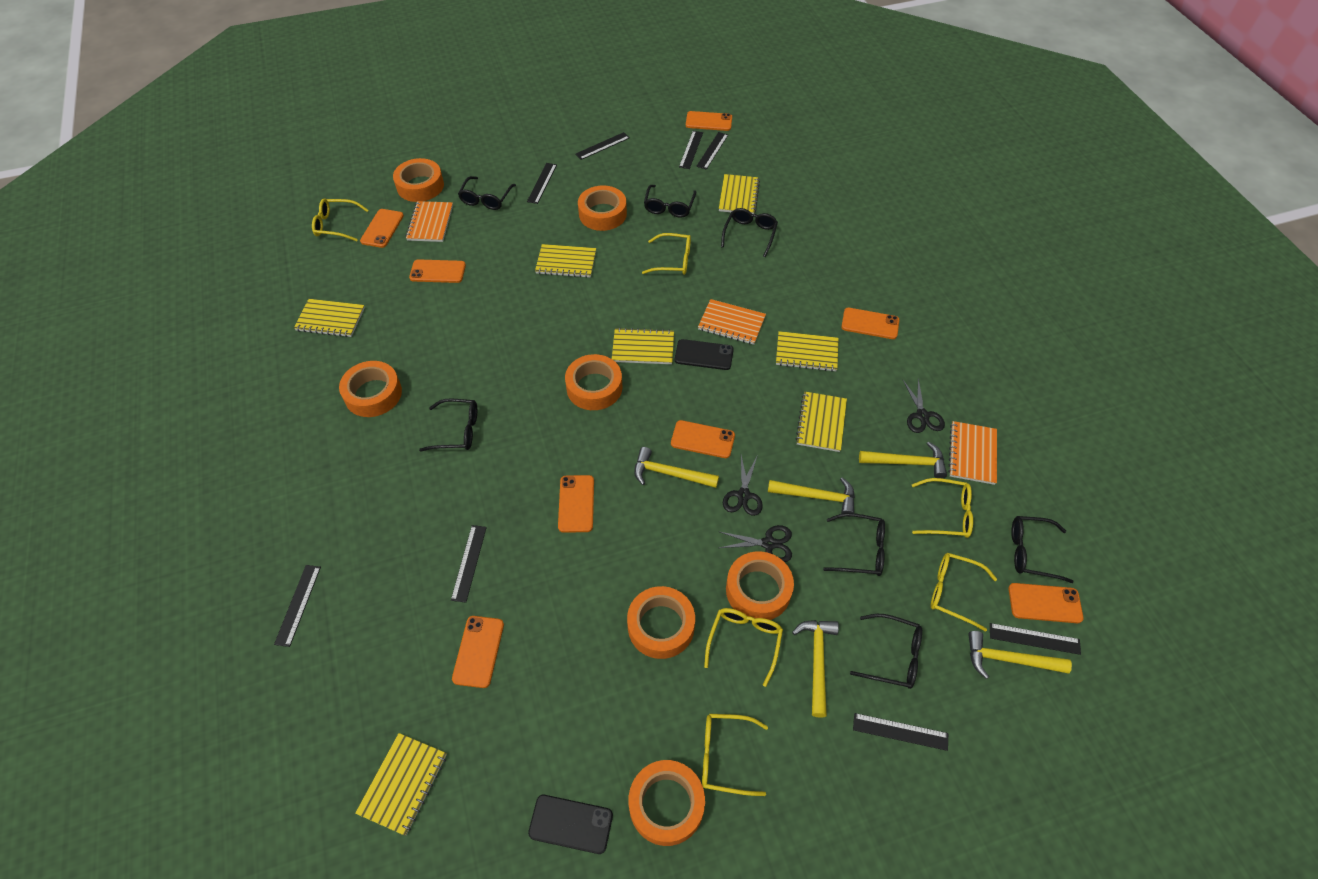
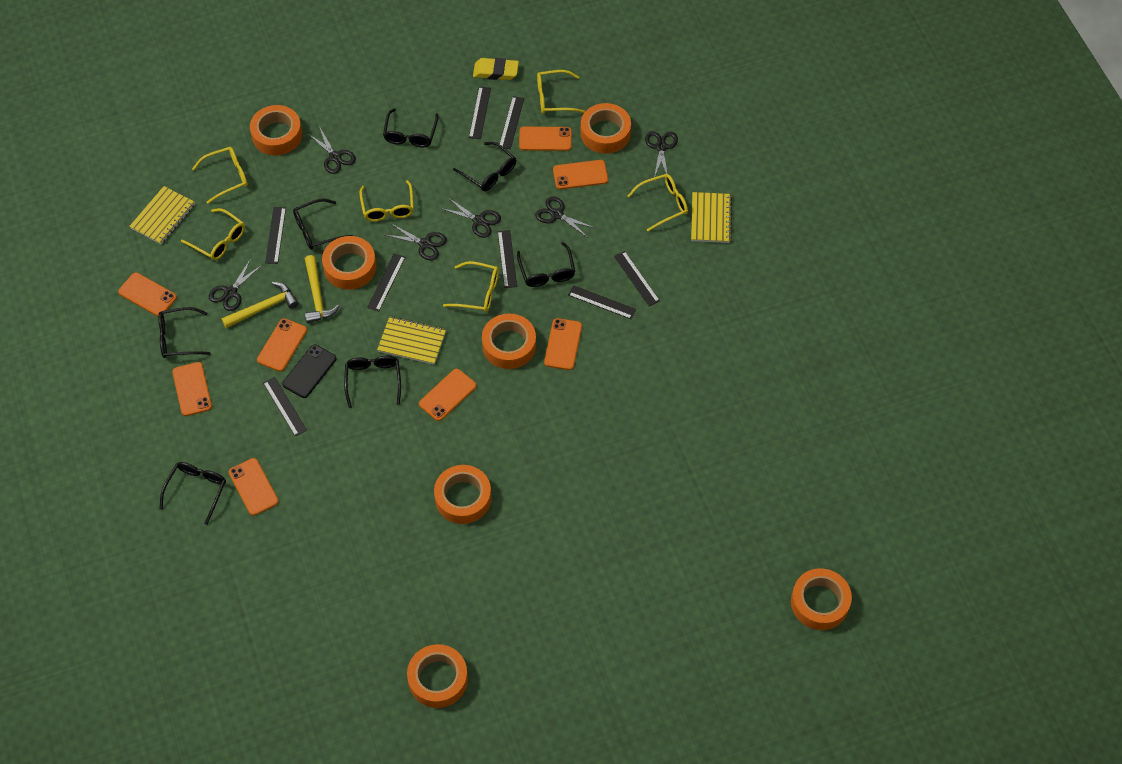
black phone: 2 -> 1
black scissors: 3 -> 6
orange notebook: 3 -> 0
yellow eraser: 0 -> 1
yellow hammer: 5 -> 2
yellow notebook: 7 -> 3

